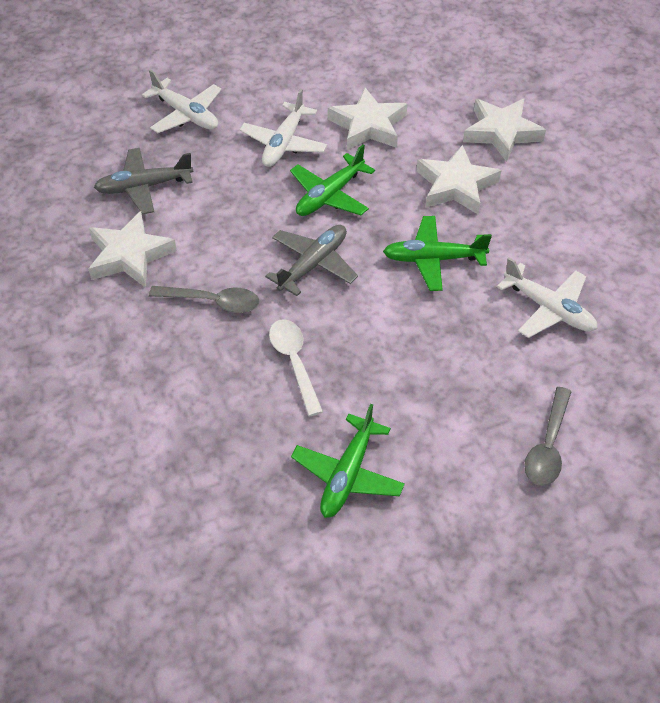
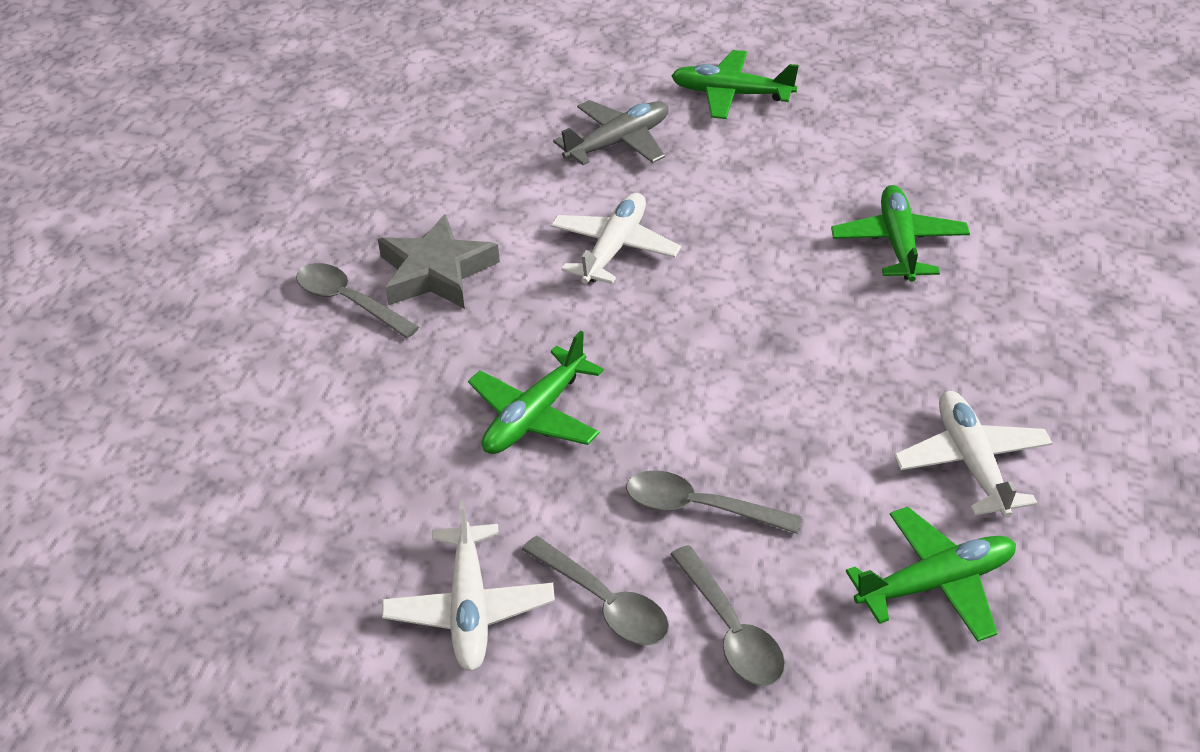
green plane: 3 -> 4
grey plane: 2 -> 1
grey spoon: 2 -> 4
grey star: 0 -> 1
white spoon: 1 -> 0
white star: 4 -> 0

